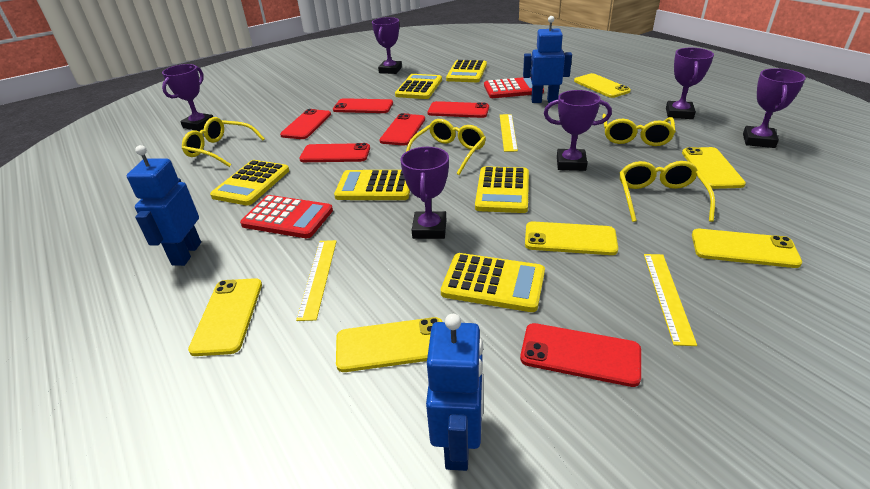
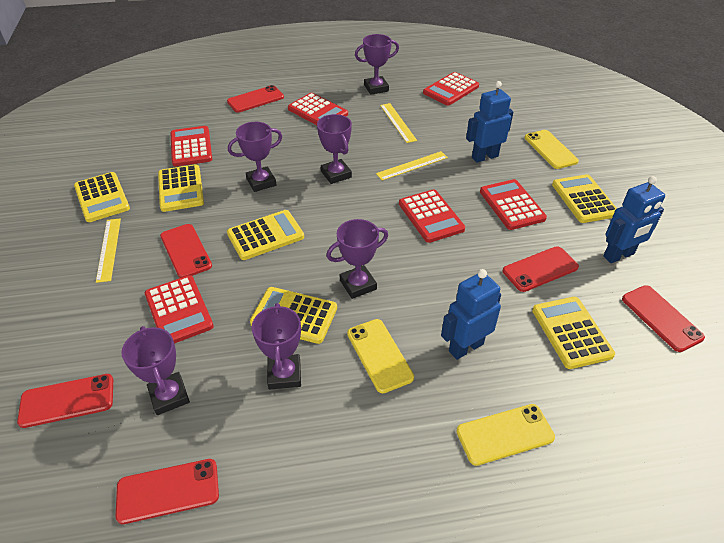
red calculator: 2 -> 6
yellow glasses: 4 -> 0
yellow phone: 6 -> 3

